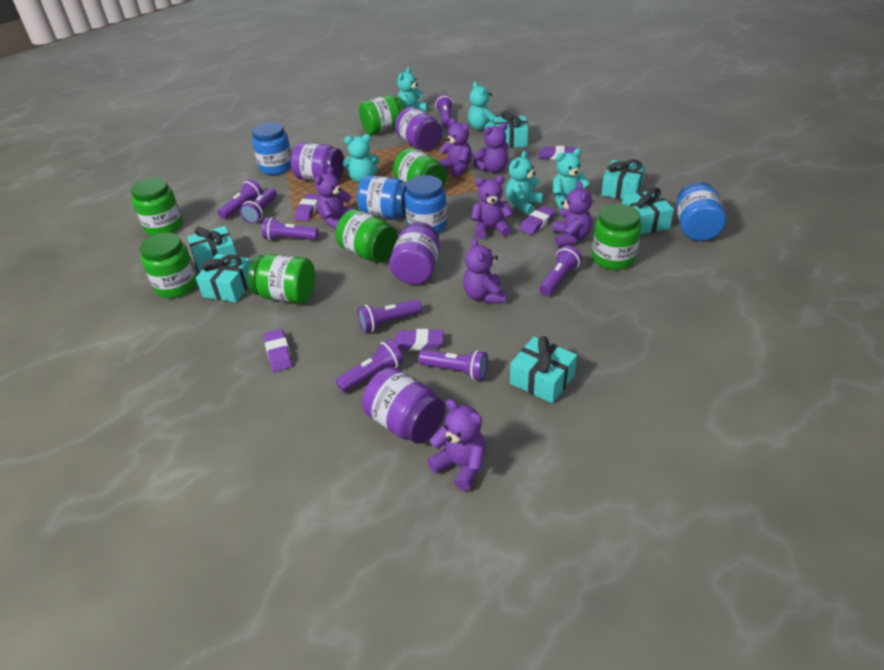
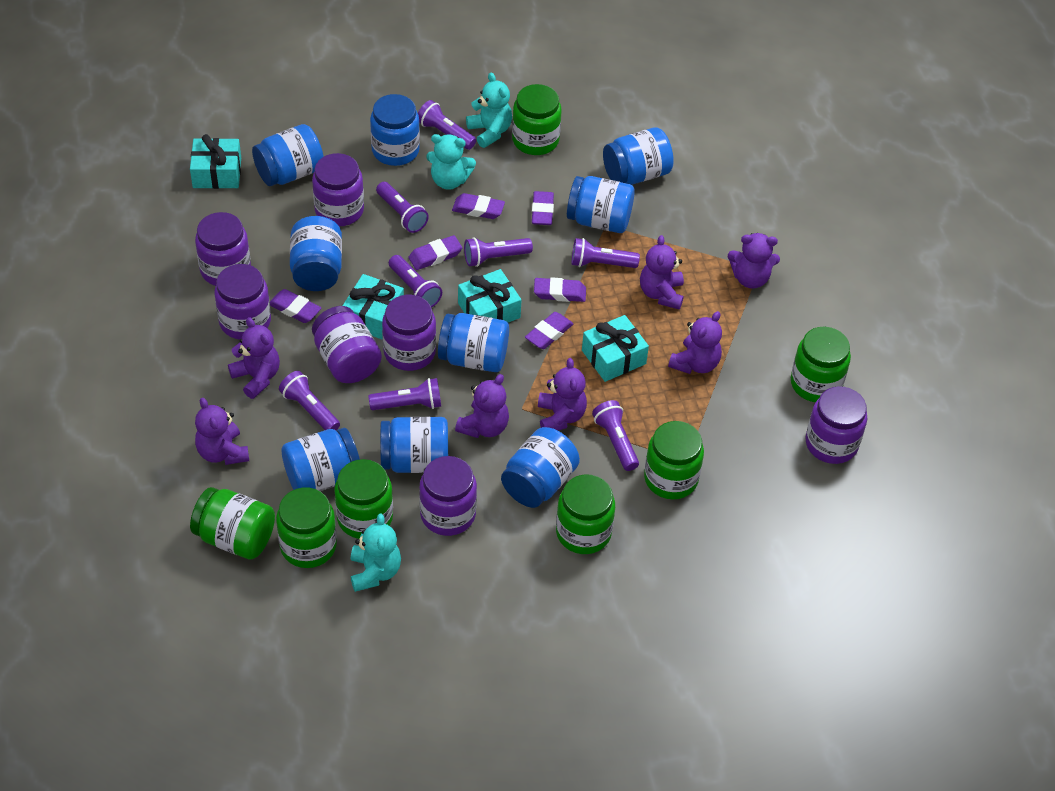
blue jar: 4 -> 9
purple eraser: 5 -> 6
purple jar: 4 -> 7
turquoise gift: 6 -> 4
turquoise teddy bear: 5 -> 3

